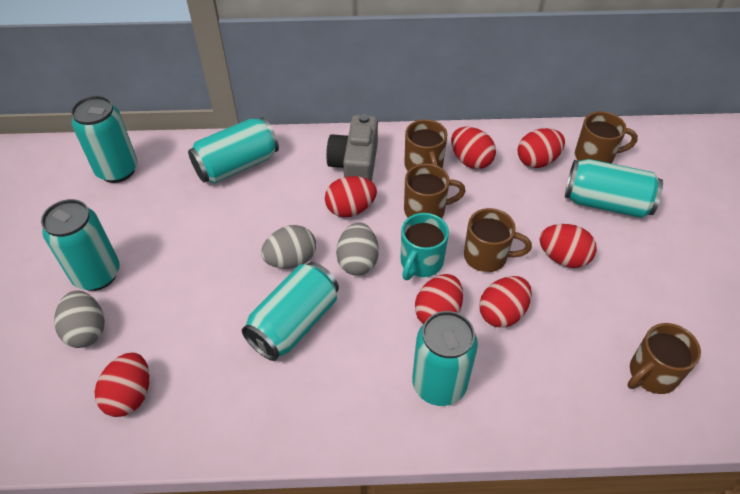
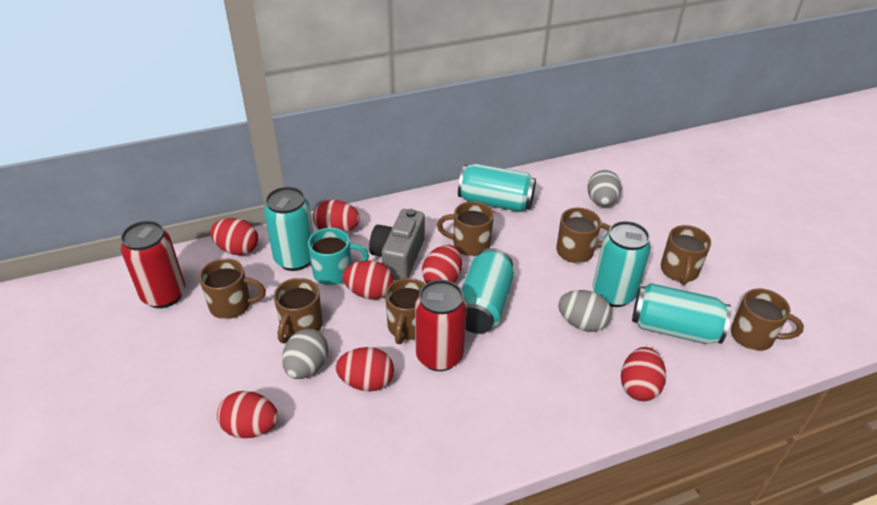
brown mug: 5 -> 7
red can: 0 -> 2
turquoise can: 6 -> 5

